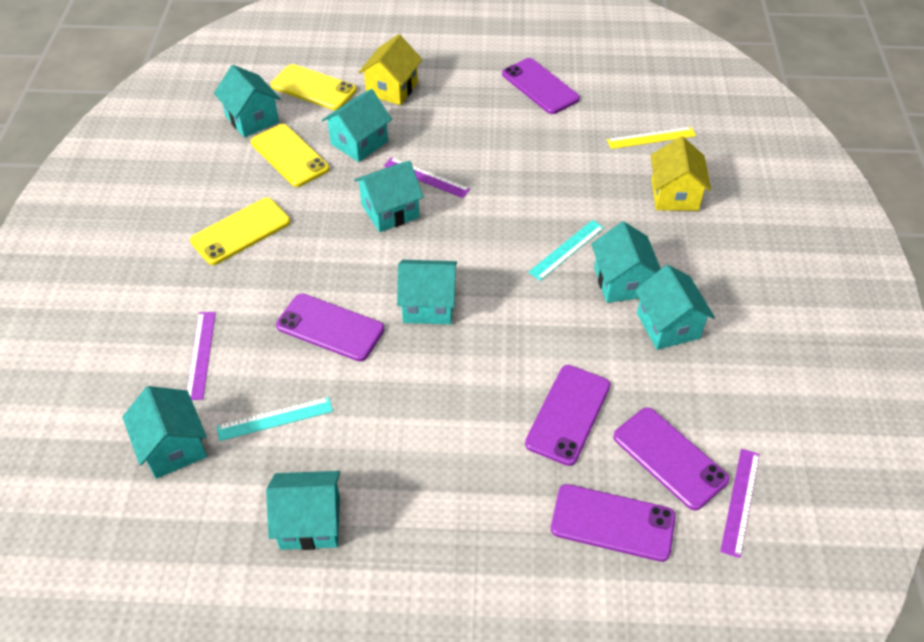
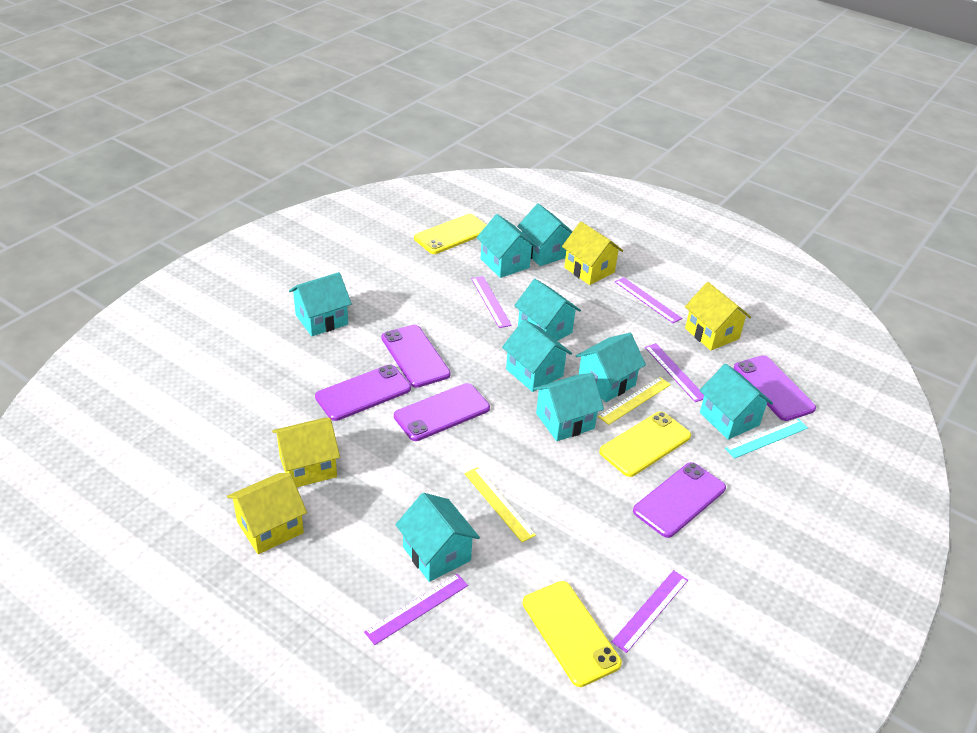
purple ruler: 3 -> 5
turquoise house: 8 -> 9
turquoise ruler: 2 -> 1
yellow house: 2 -> 4
yellow ruler: 1 -> 2

